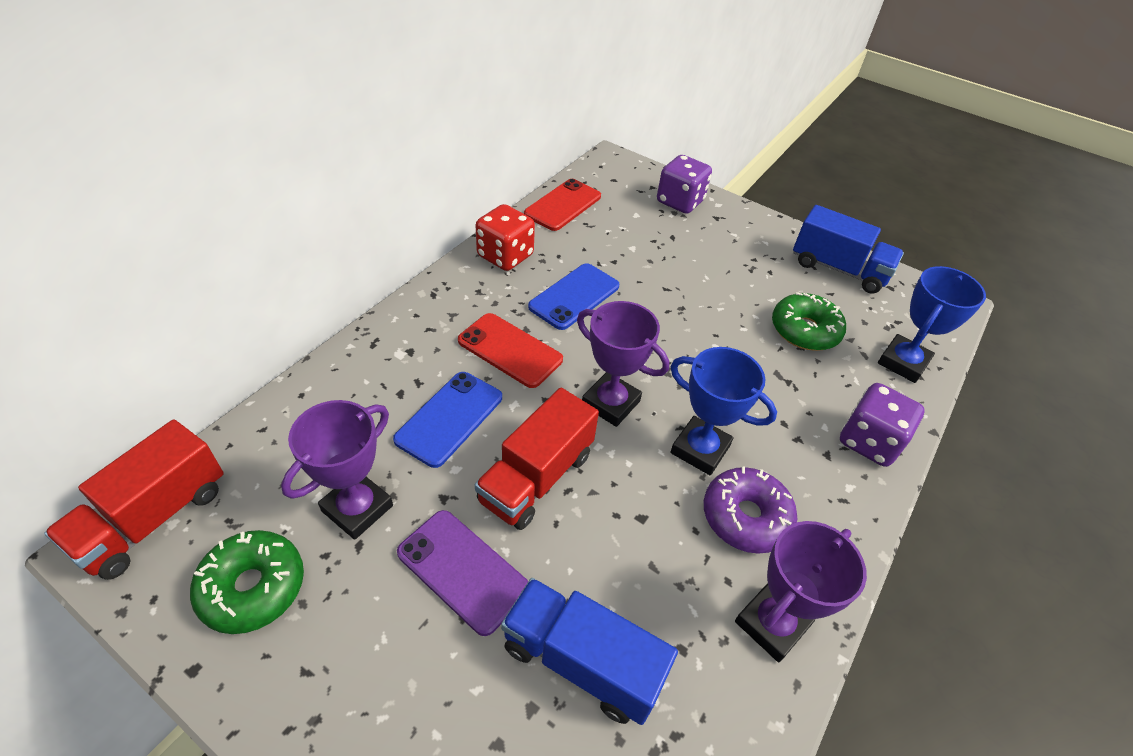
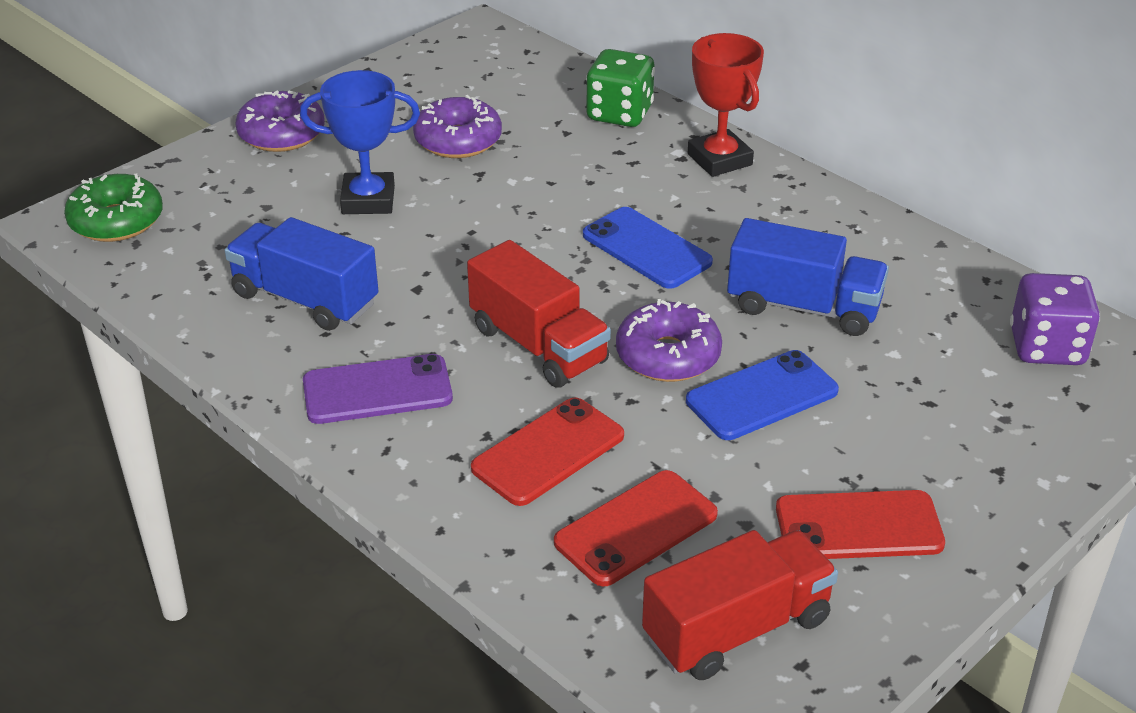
blue trophy: 2 -> 1
green dice: 0 -> 1
green donut: 2 -> 1
purple dice: 2 -> 1
purple donut: 1 -> 3
purple trophy: 3 -> 0
red dice: 1 -> 0
red phone: 2 -> 3
red trophy: 0 -> 1

